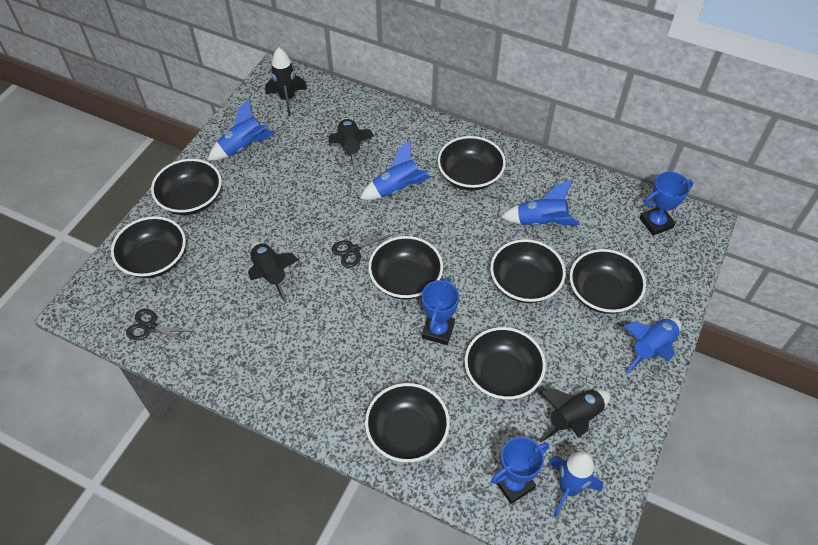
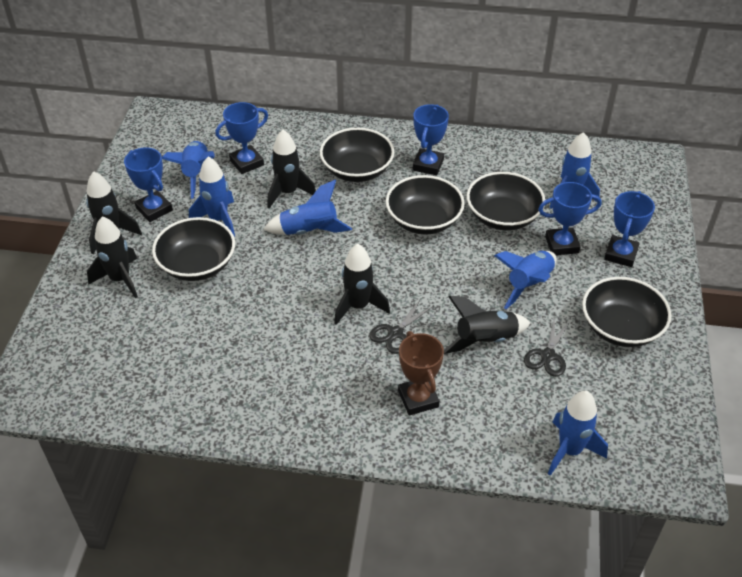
black bowl: 8 -> 5
black rocket: 4 -> 5
blue rocket: 5 -> 6
blue trophy: 3 -> 5
brown trophy: 0 -> 1

